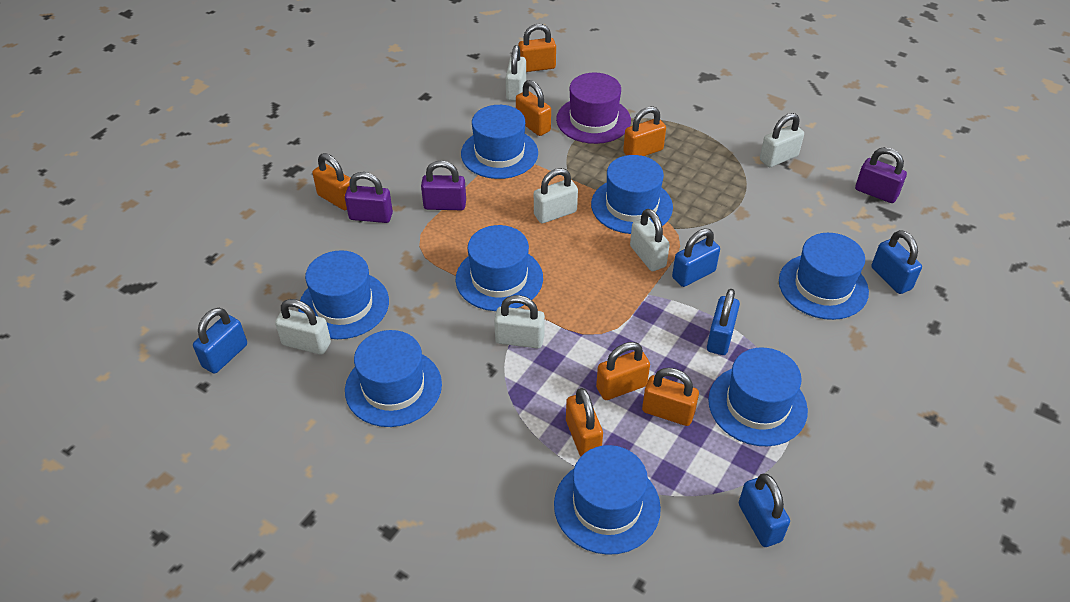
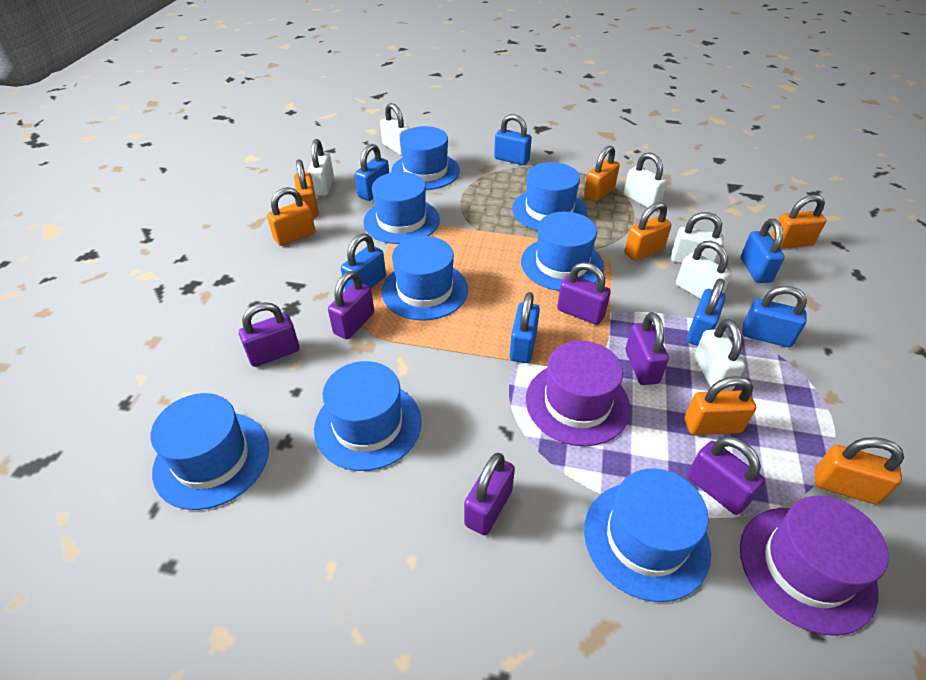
blue padlock: 5 -> 7
purple hat: 1 -> 2
purple padlock: 3 -> 6

